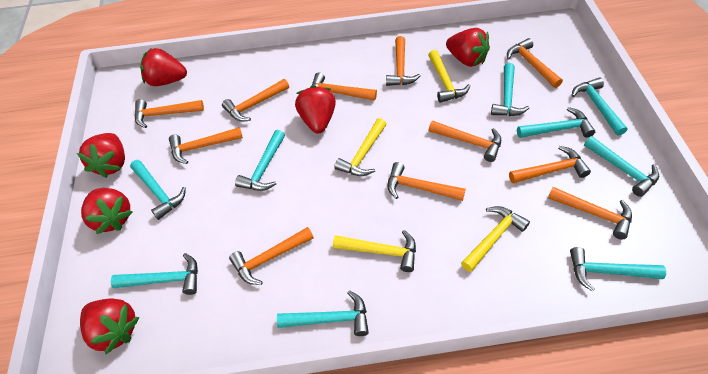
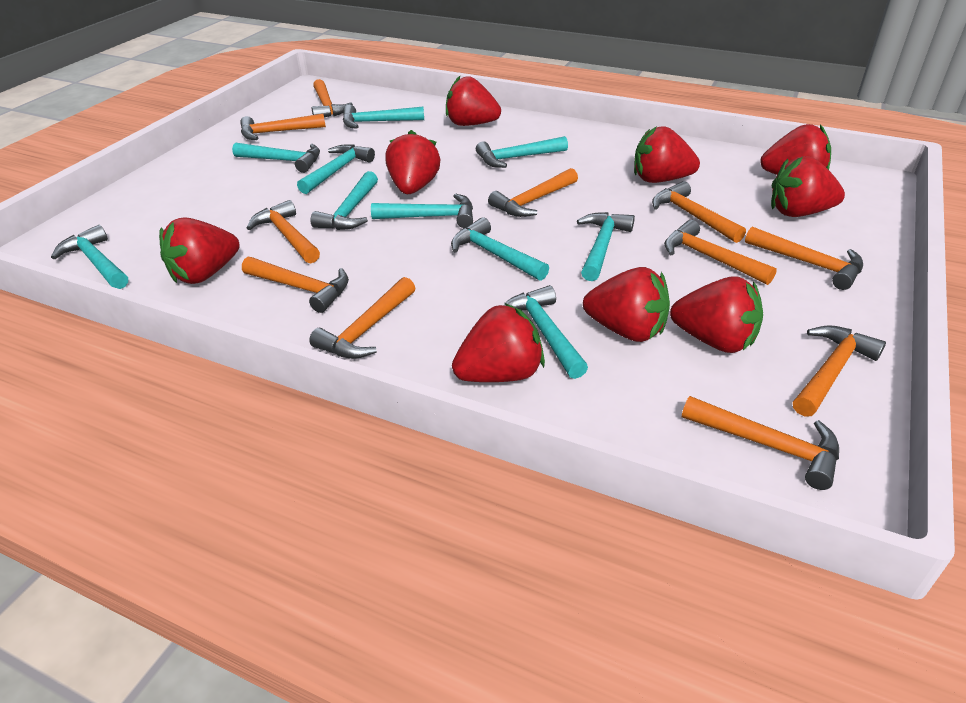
red strawberry: 6 -> 9
turquoise hammer: 9 -> 10
yellow hammer: 4 -> 0

